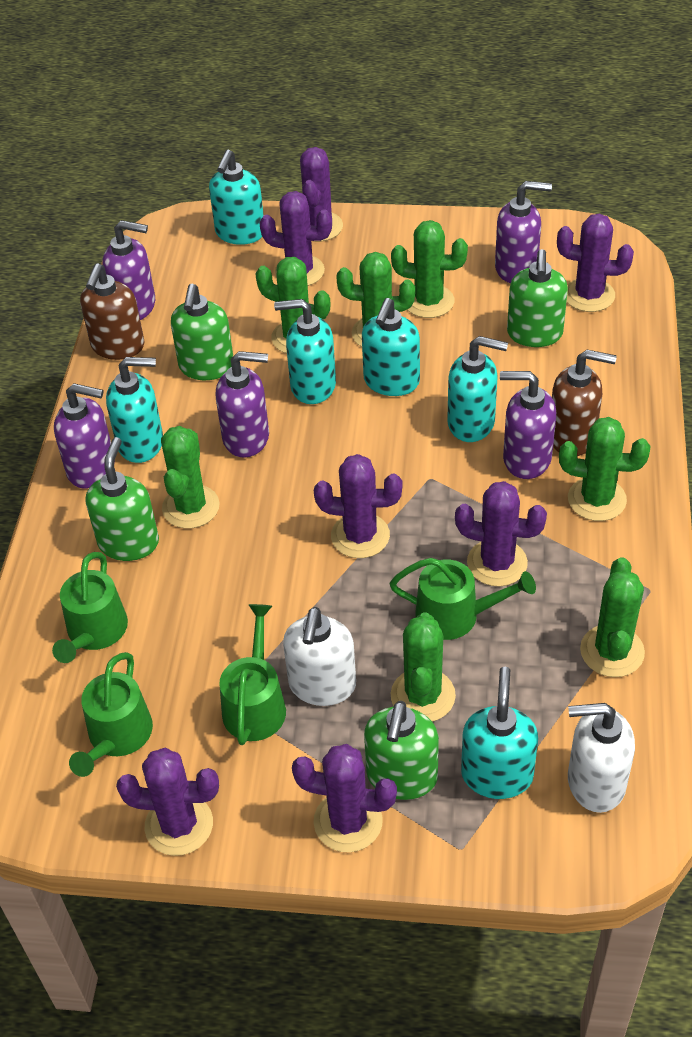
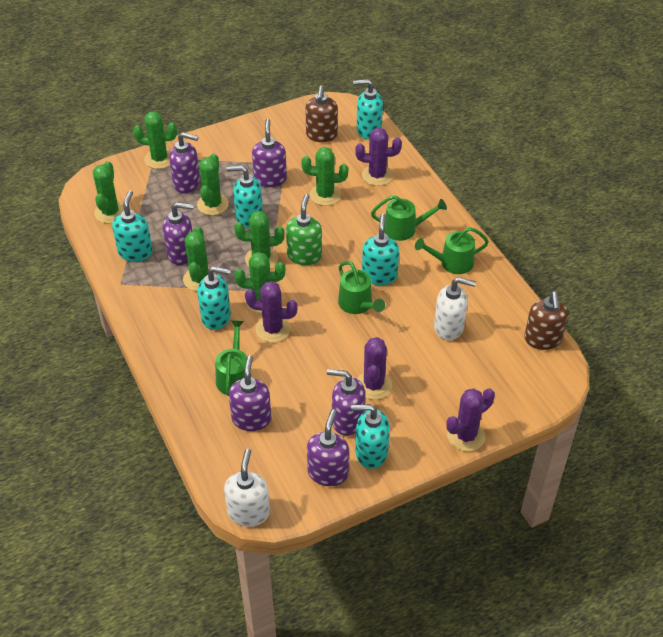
green soap dispenser: 4 -> 1
purple cactus: 7 -> 4
purple soap dispenser: 5 -> 6

